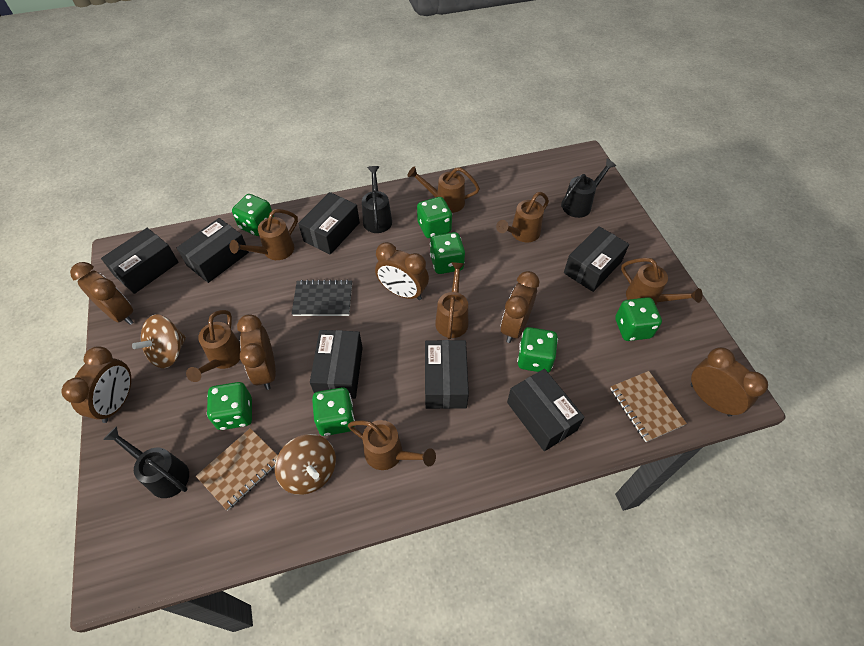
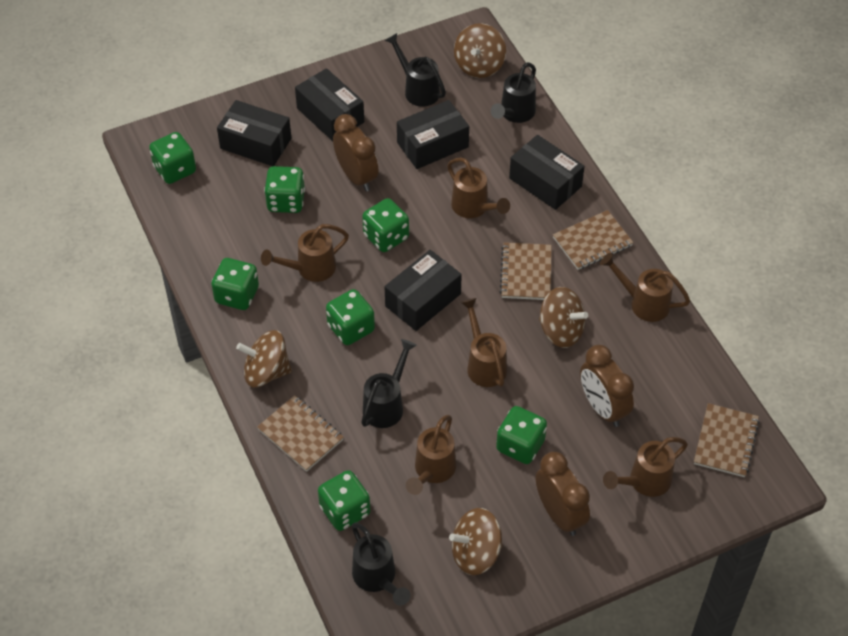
black box: 7 -> 5
black notebook: 1 -> 0
black watering can: 3 -> 4
brown clock: 6 -> 3
brown notebook: 2 -> 4
brown spinning top: 2 -> 4
brown watering can: 7 -> 6

